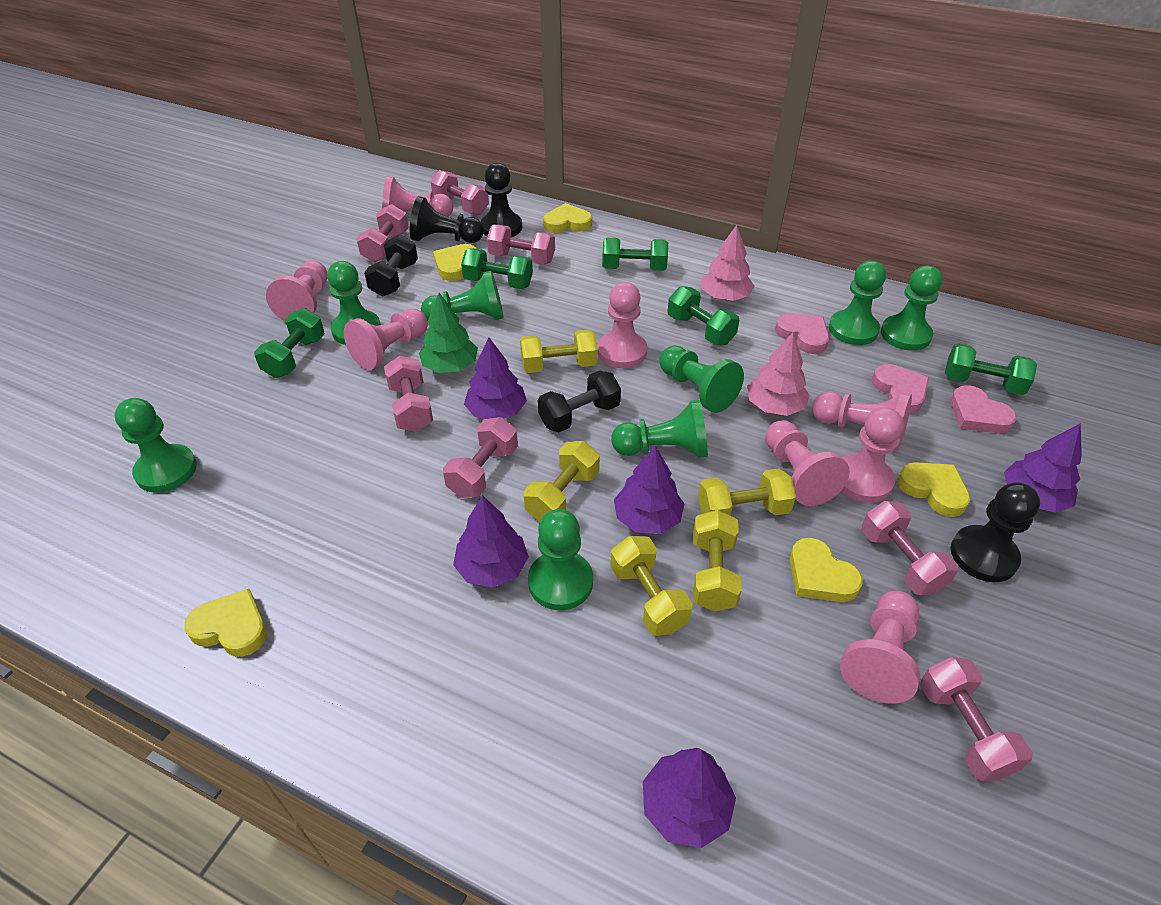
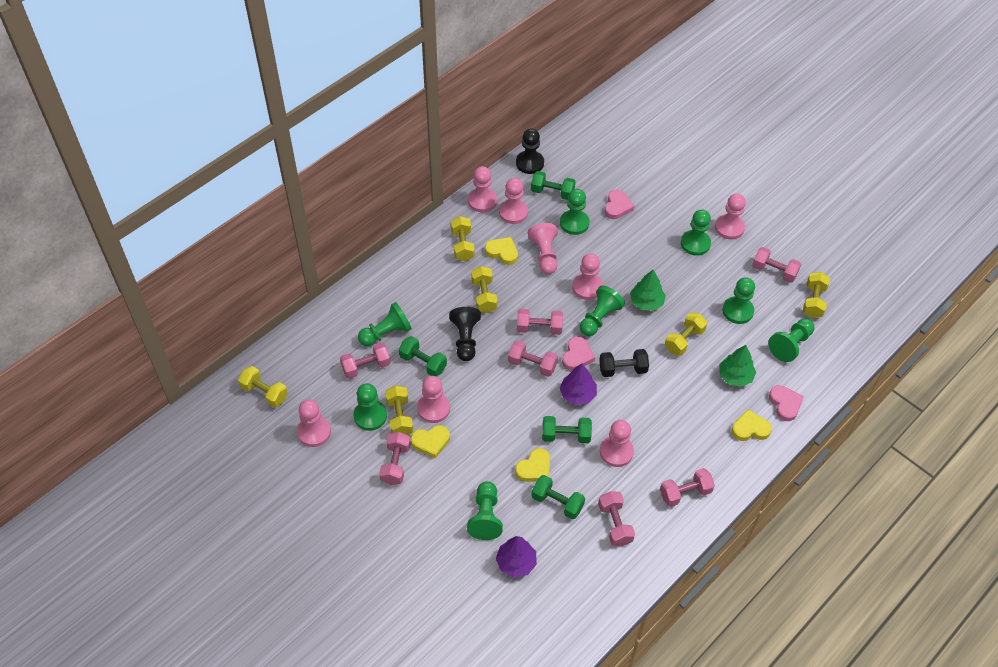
black dumbbell: 2 -> 1
black pawn: 3 -> 2
green dumbbell: 5 -> 4
green tree: 1 -> 2
pink tree: 2 -> 0
purple tree: 5 -> 2
yellow dumbbell: 5 -> 6
yellow heart: 5 -> 4

